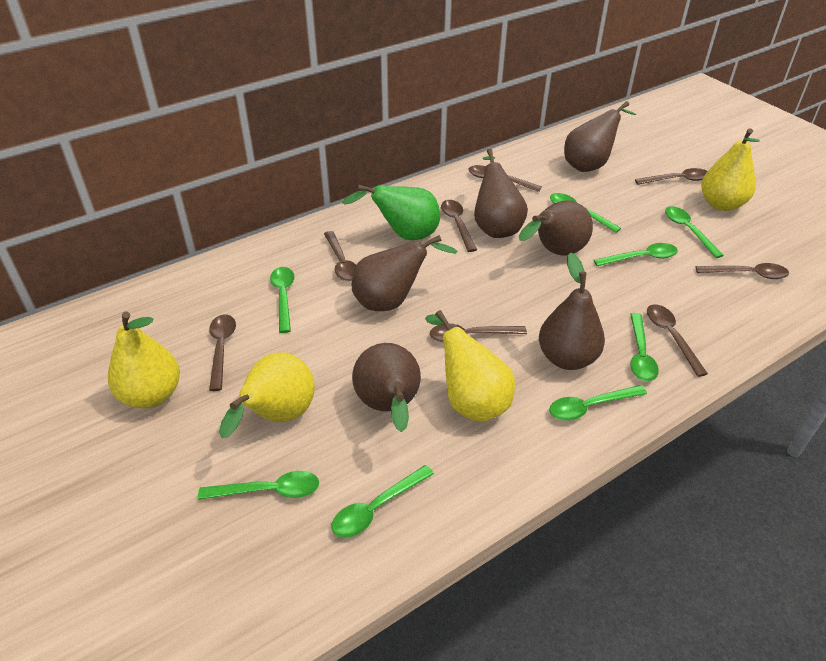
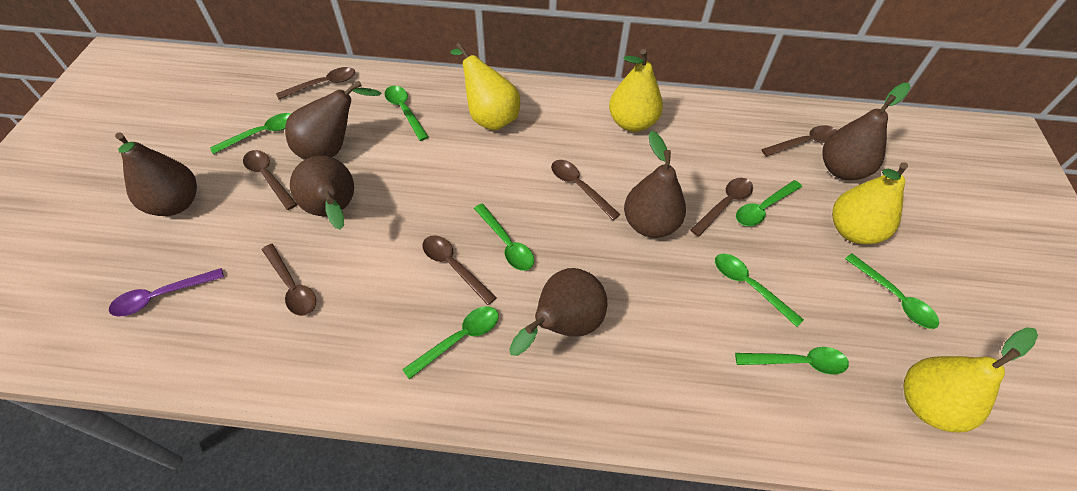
brown spoon: 8 -> 7
green pear: 1 -> 0
purple spoon: 0 -> 1

